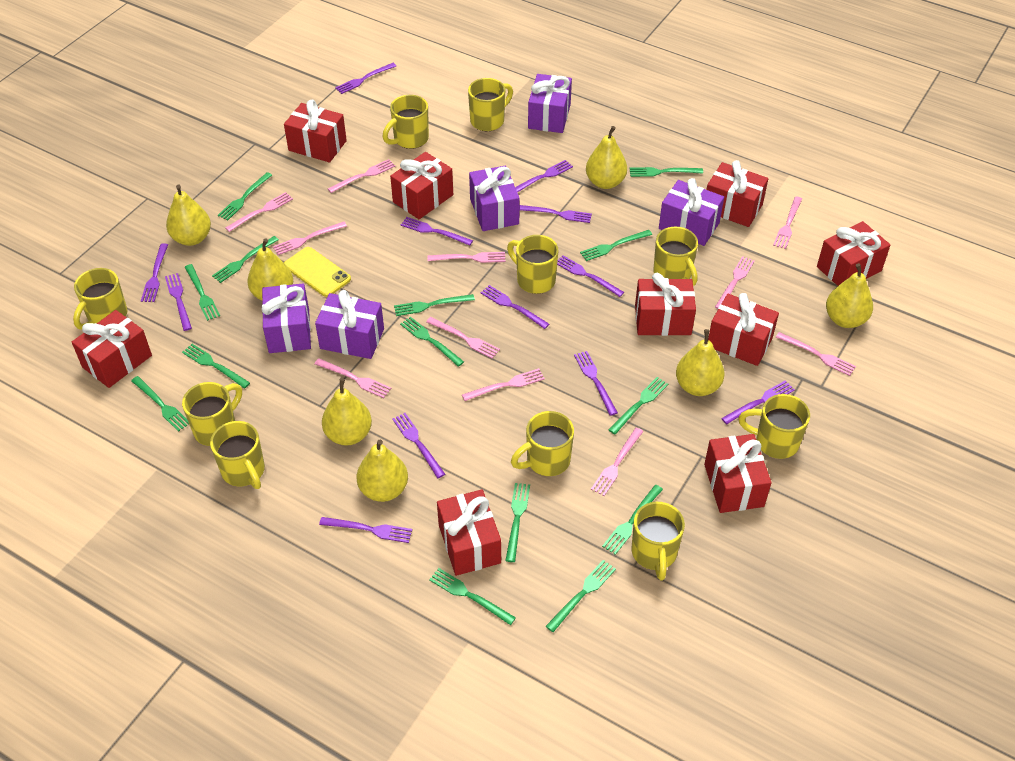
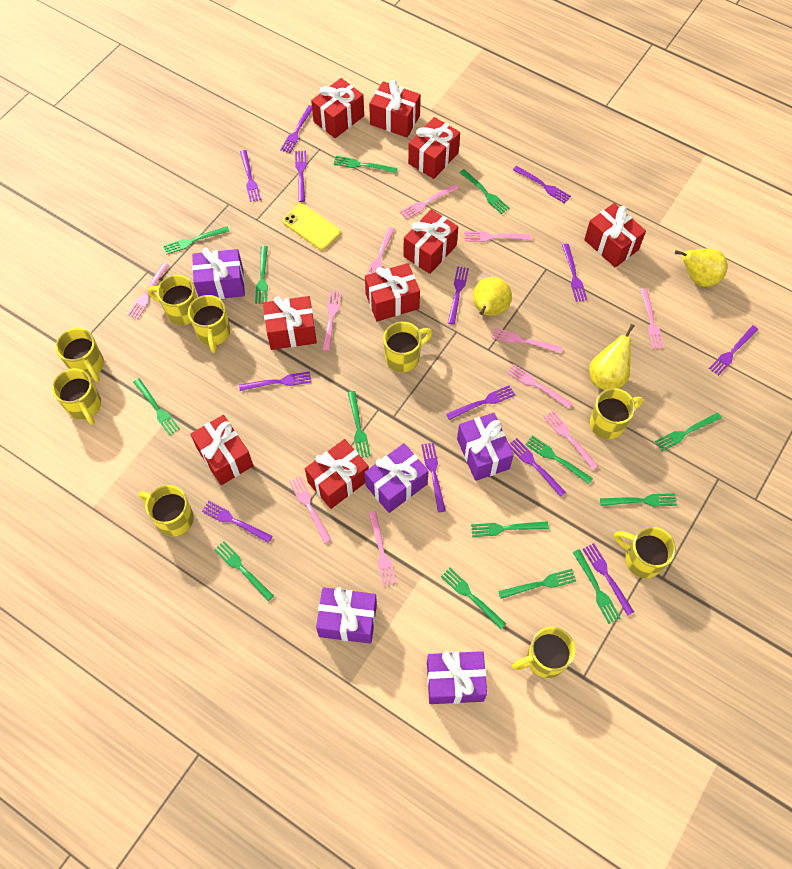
purple fork: 12 -> 13
yellow mug: 10 -> 9
yellow pear: 7 -> 3

